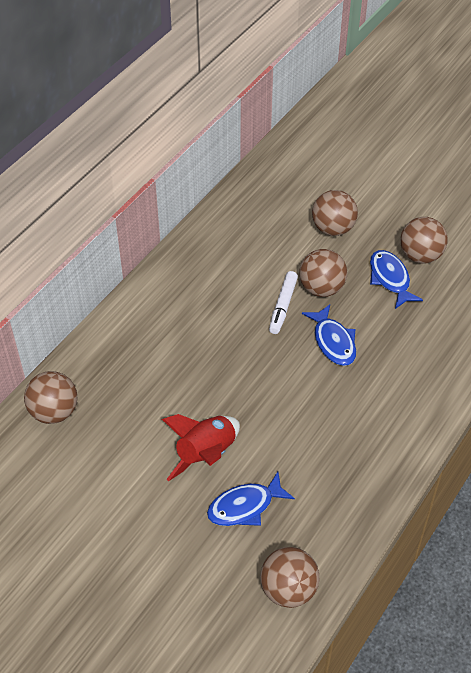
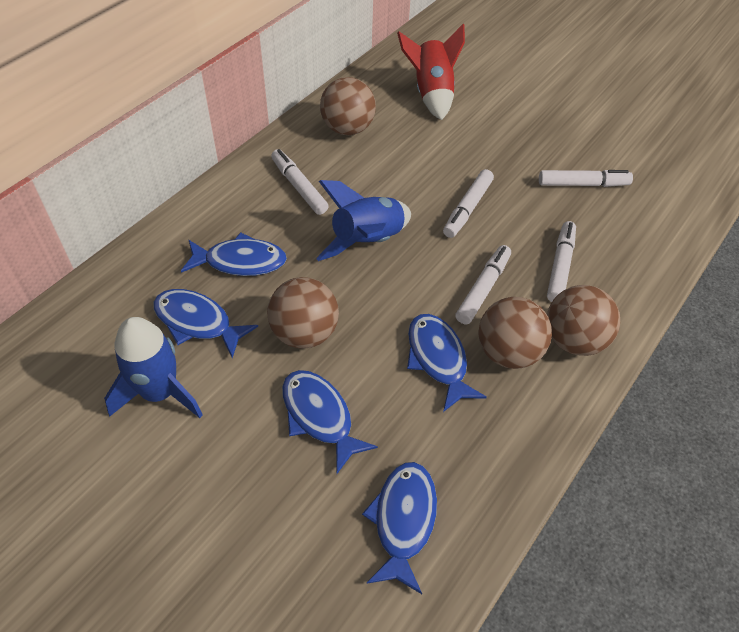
blue fish: 3 -> 5
blue rocket: 0 -> 2
brown ball: 5 -> 4
white marker: 1 -> 5

